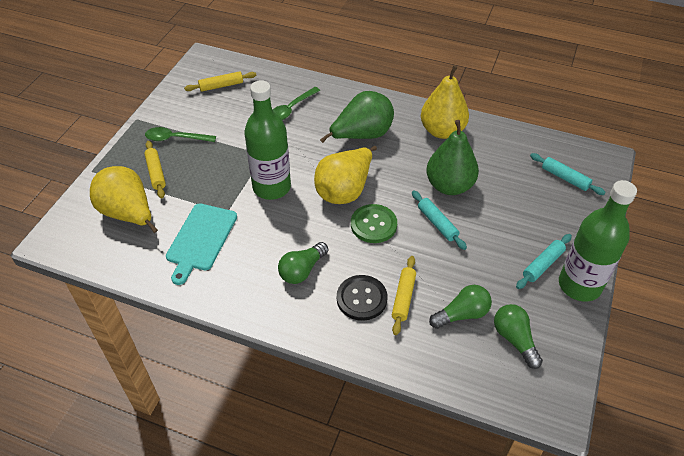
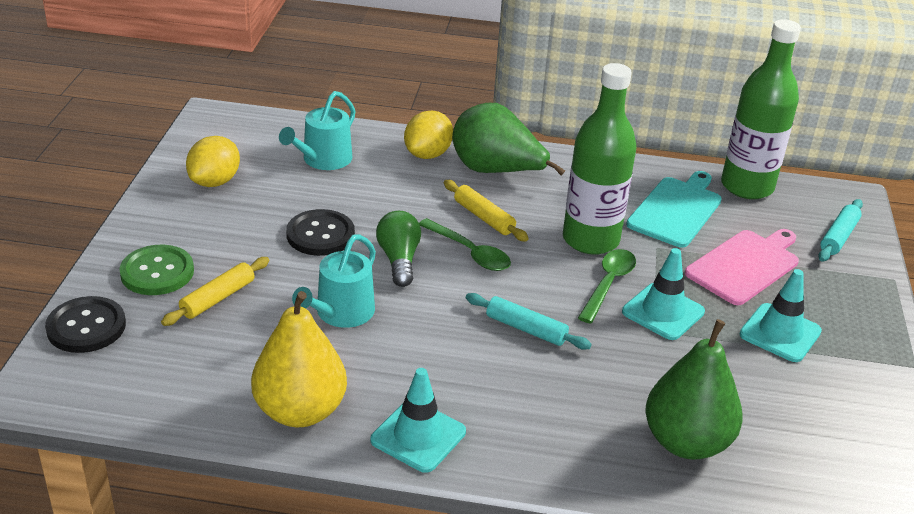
black button: 1 -> 2
green light bulb: 3 -> 1
pink cutting board: 0 -> 1
turquoise rolling pin: 3 -> 2
turquoise traffic cone: 0 -> 3
turquoise watering can: 0 -> 2
yellow lemon: 0 -> 2
yellow pear: 3 -> 1
yellow rolling pin: 3 -> 2

